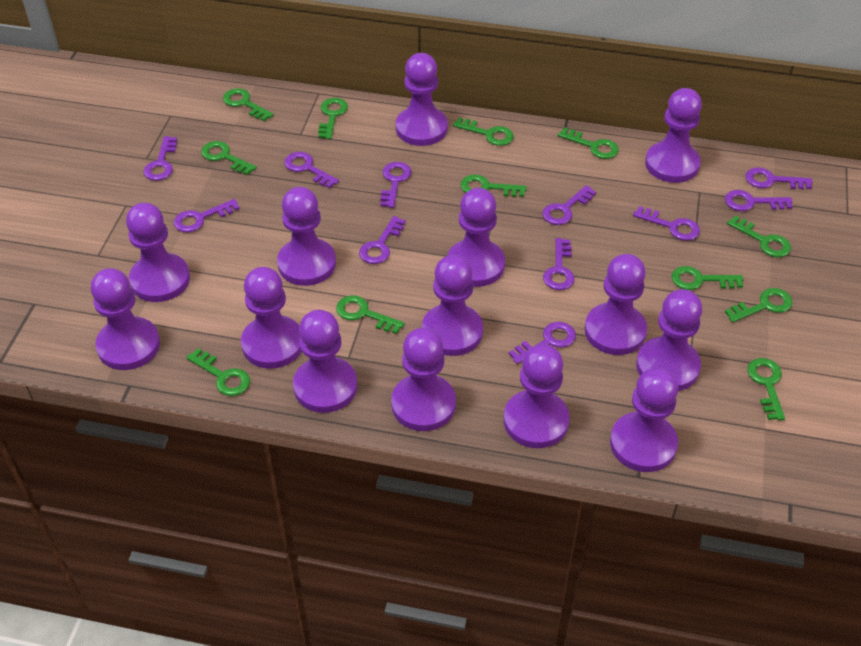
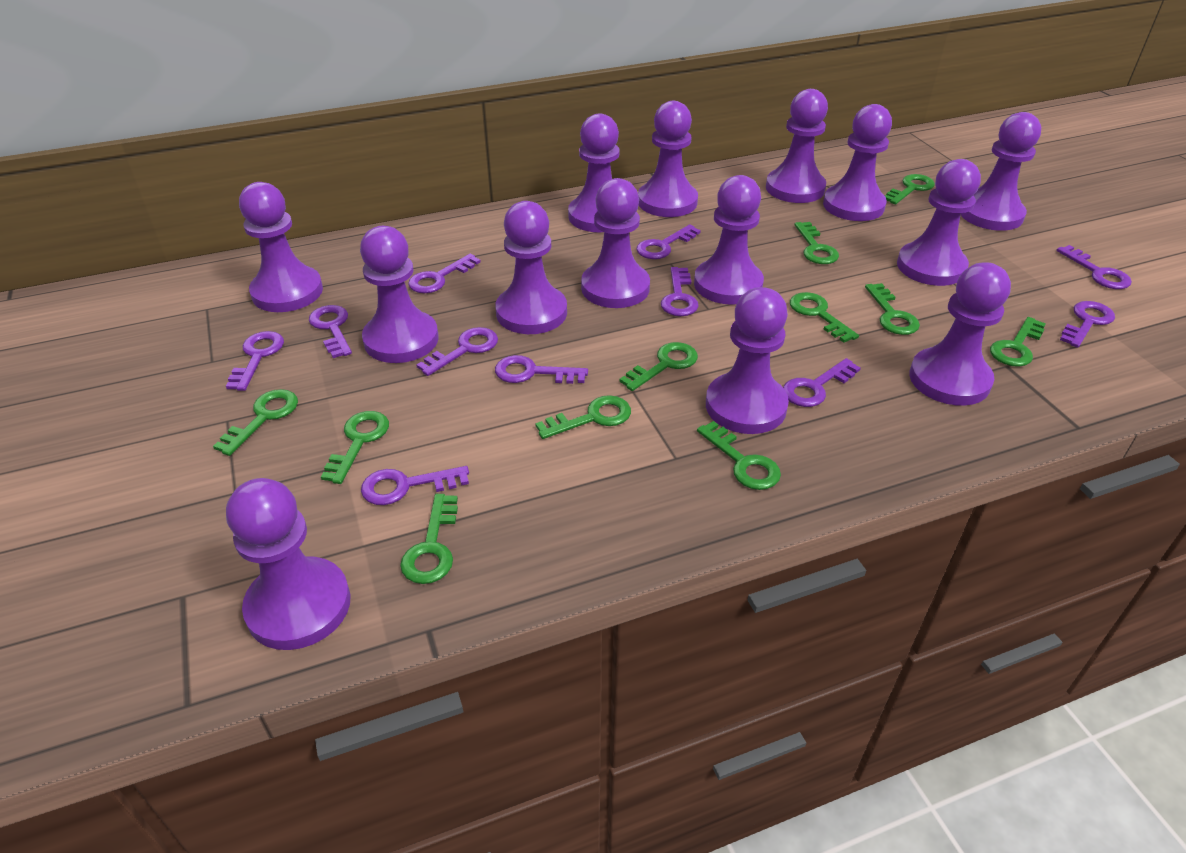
green key: 12 -> 11

